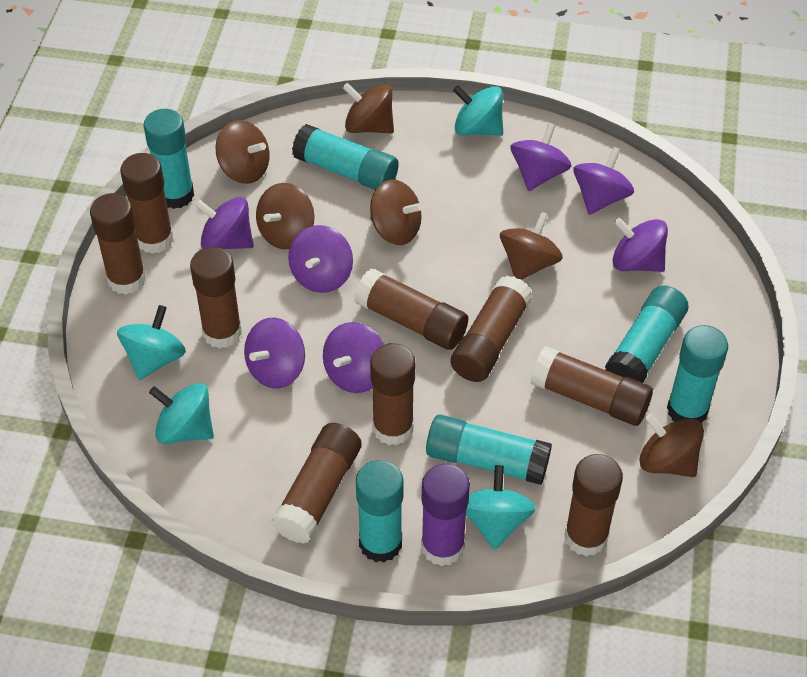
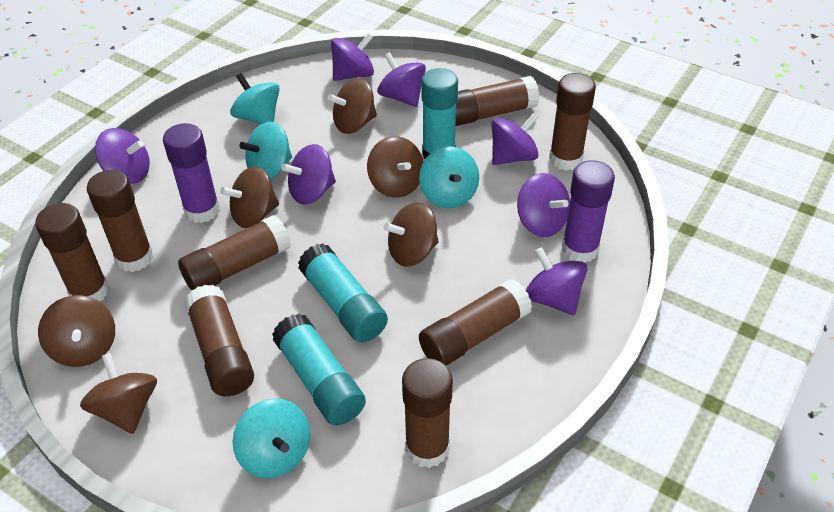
brown glue stick: 9 -> 8
purple glue stick: 1 -> 2
turquoise glue stick: 6 -> 3

